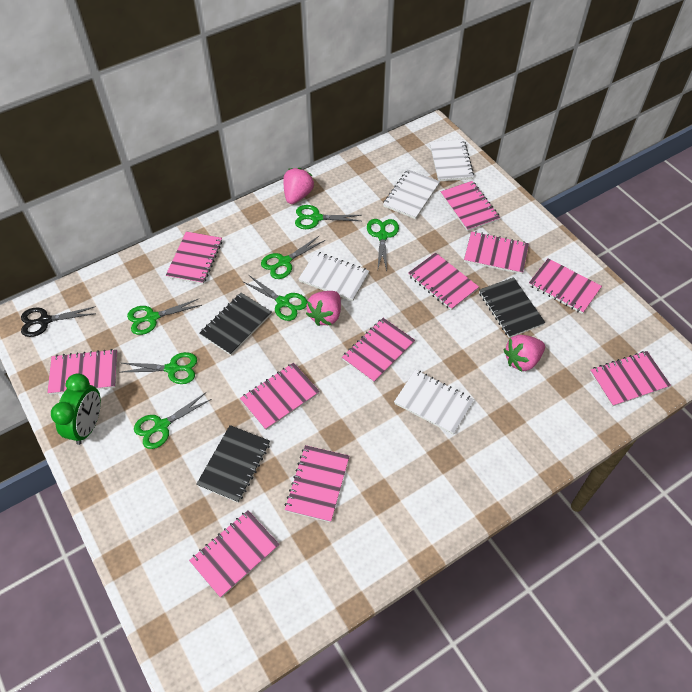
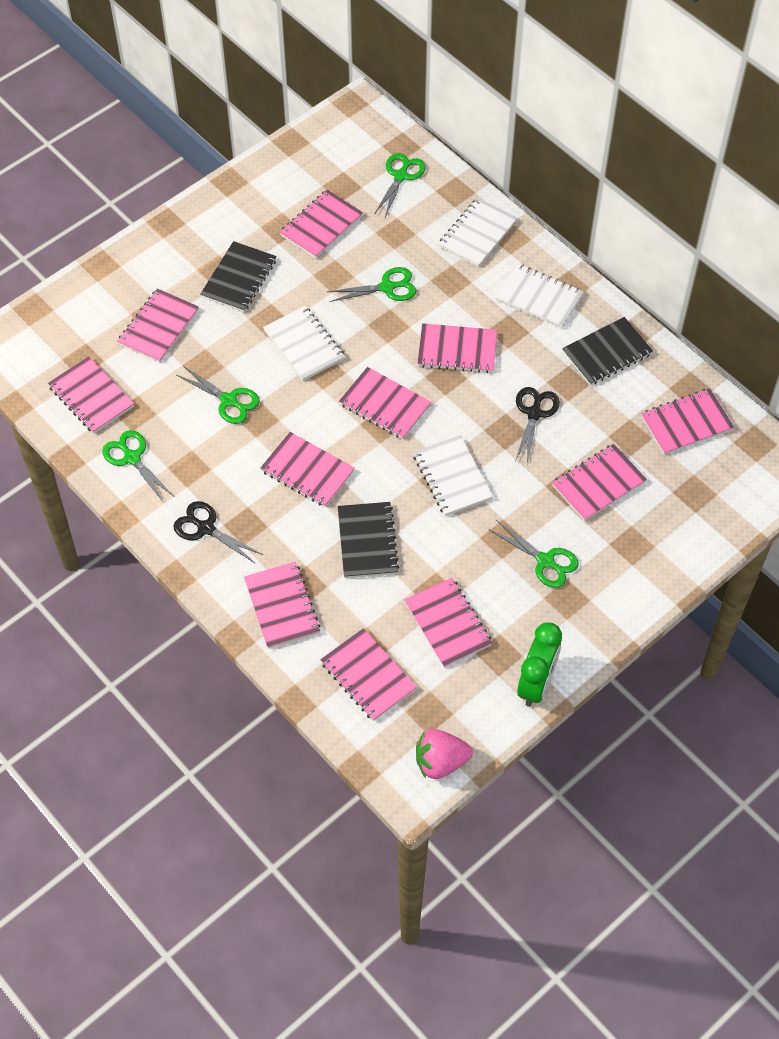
black scissors: 1 -> 2
green scissors: 7 -> 5
pink strawberry: 3 -> 1

